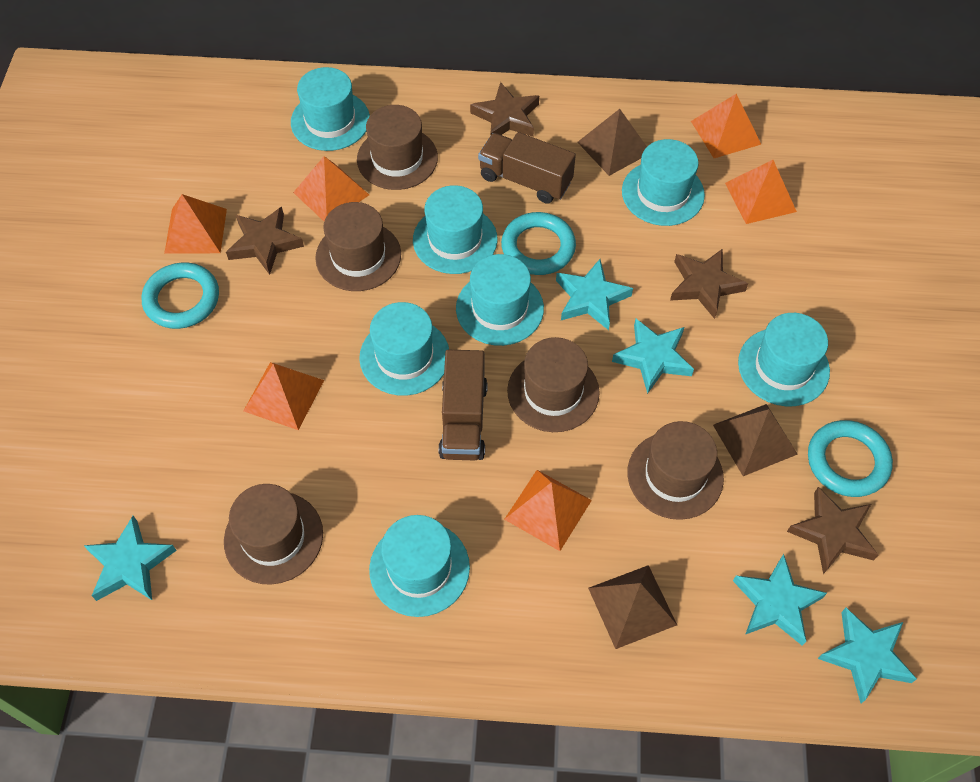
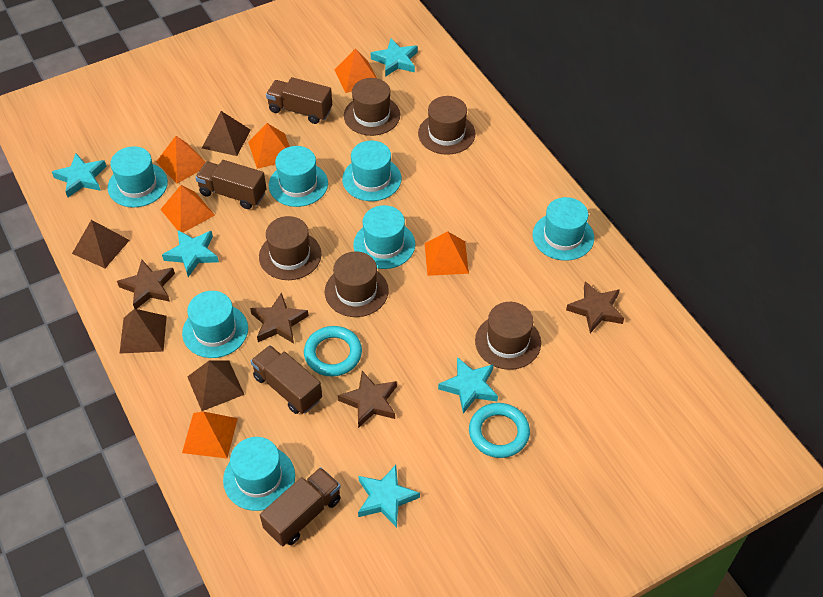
brown pyramid: 3 -> 4
brown truck: 2 -> 4
turquoise ring: 3 -> 2

